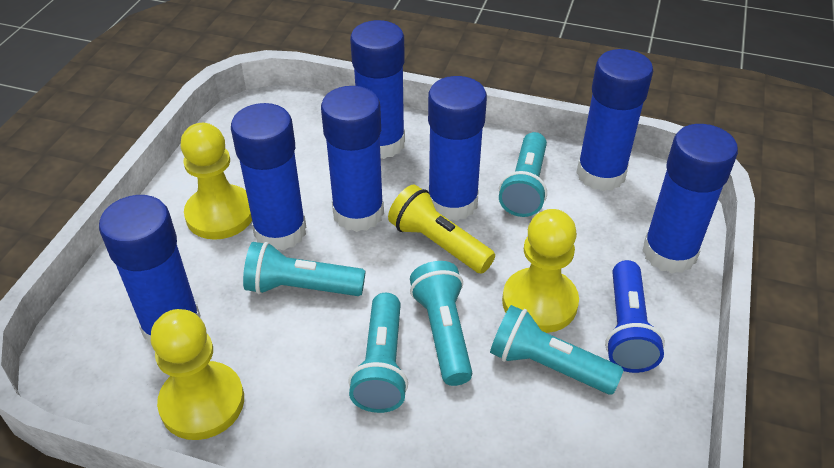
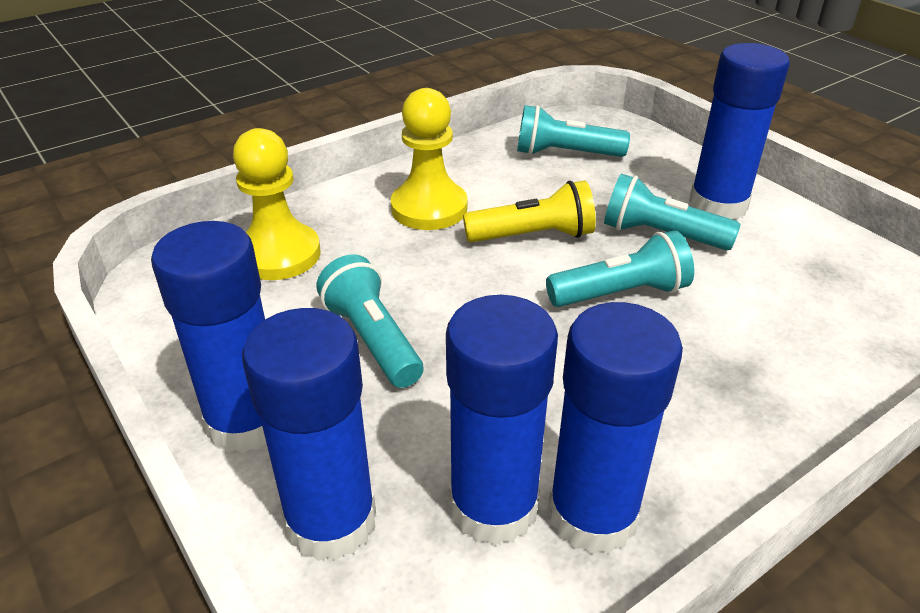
blue flashlight: 1 -> 0
blue glue stick: 7 -> 5
turquoise flashlight: 5 -> 4
yellow pawn: 3 -> 2

